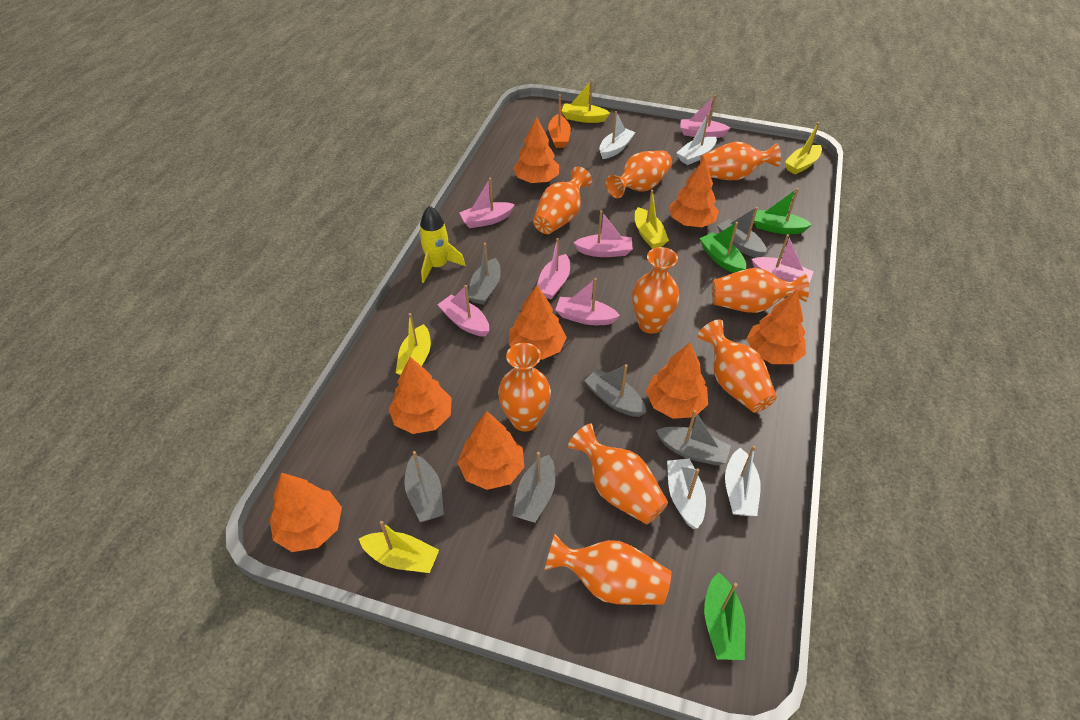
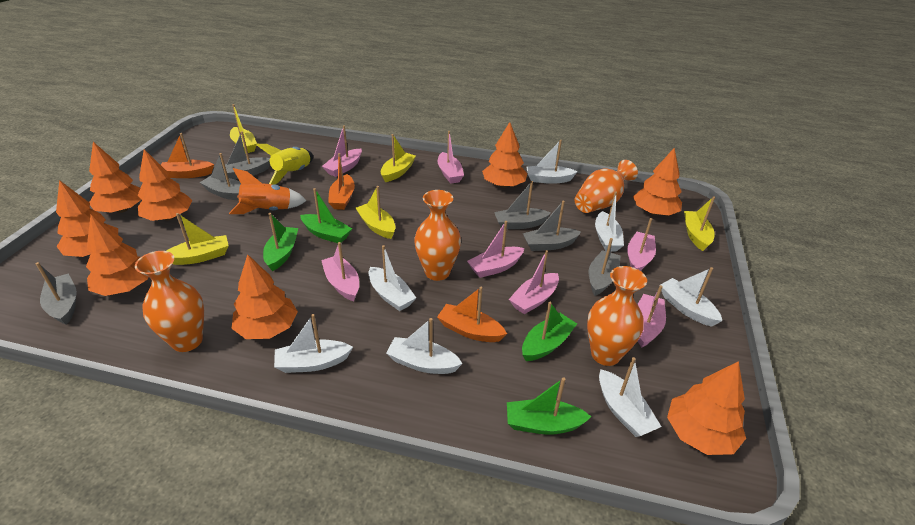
green boat: 3 -> 4
orange boat: 1 -> 3
orange rocket: 0 -> 1
orange vase: 9 -> 4
white boat: 4 -> 7

